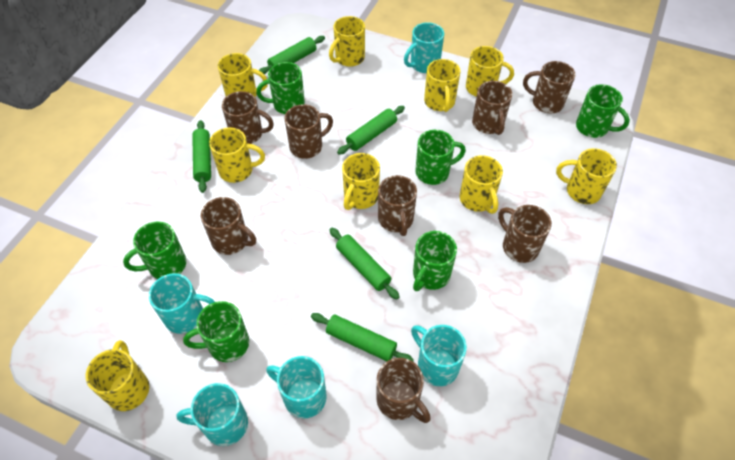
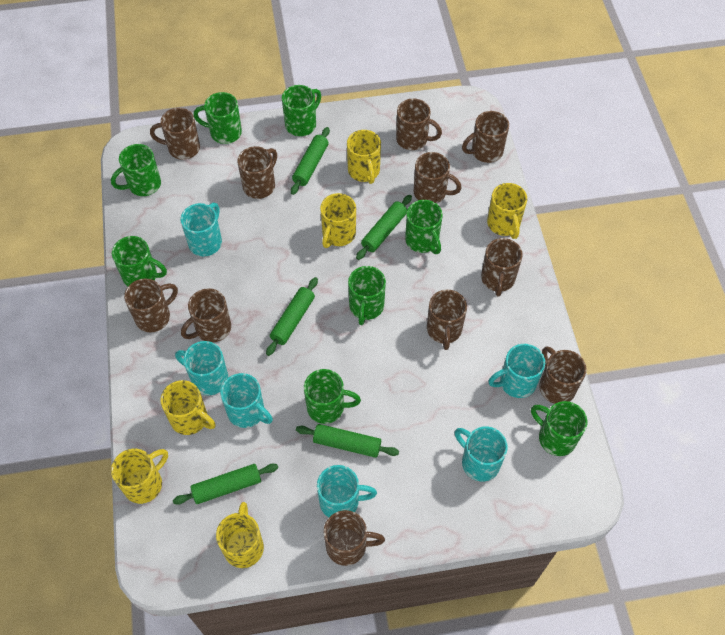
brown mug: 8 -> 11
green mug: 6 -> 8
turquoise mug: 5 -> 6
yellow mug: 9 -> 6

